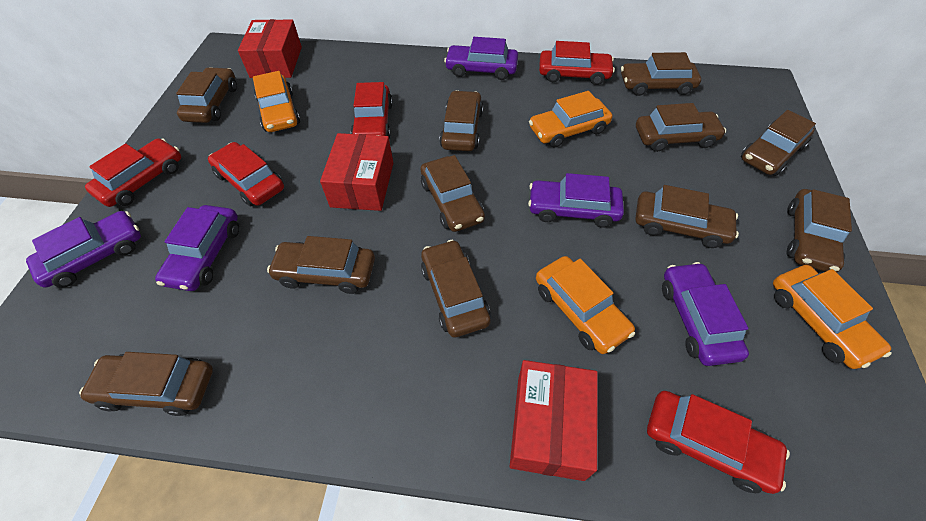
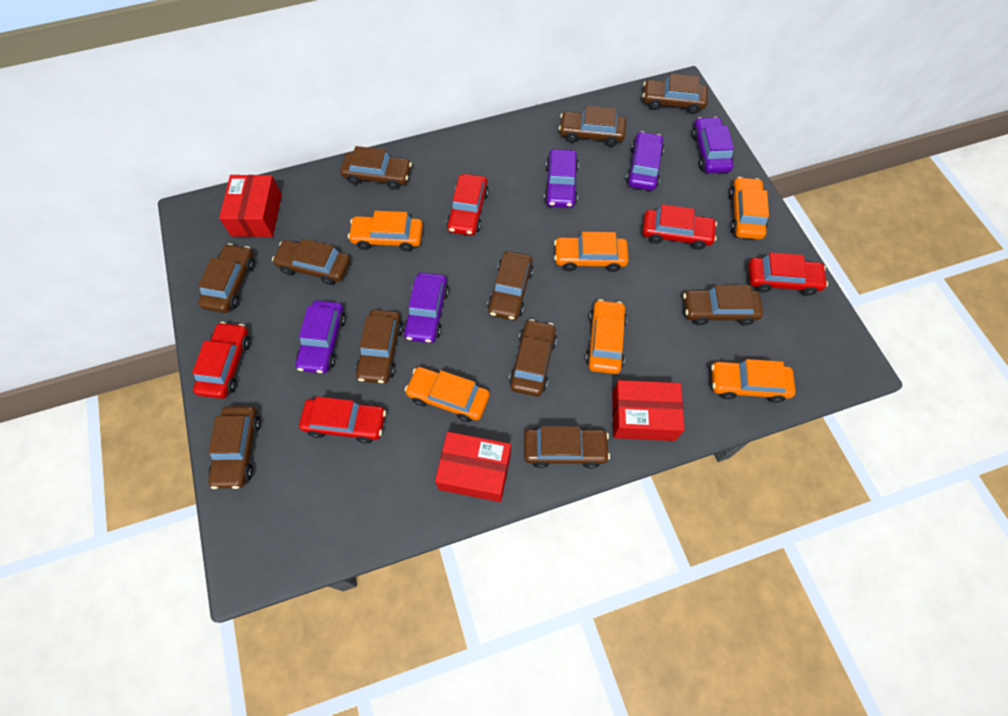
orange car: 4 -> 6

